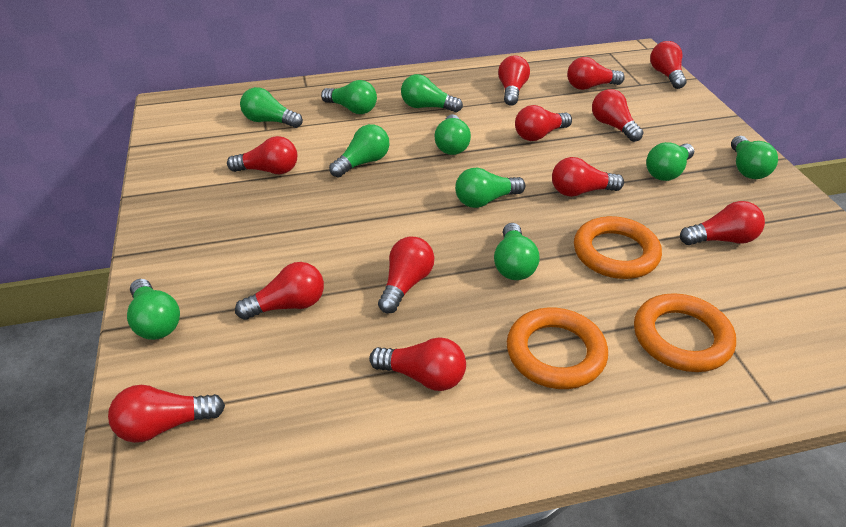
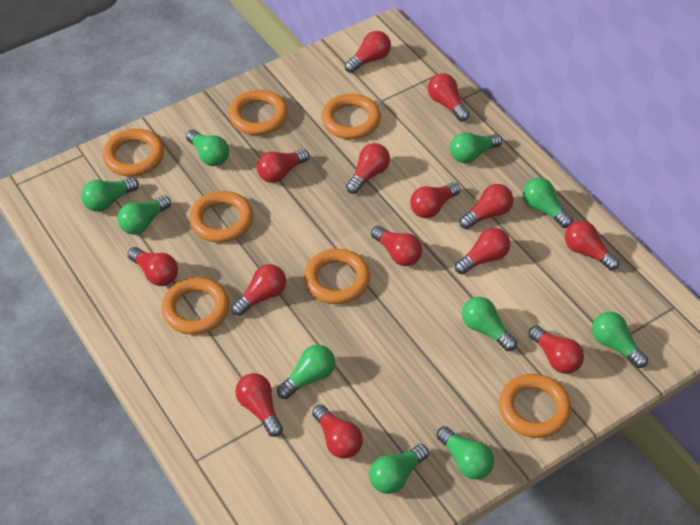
orange ring: 3 -> 7
red light bulb: 12 -> 14

